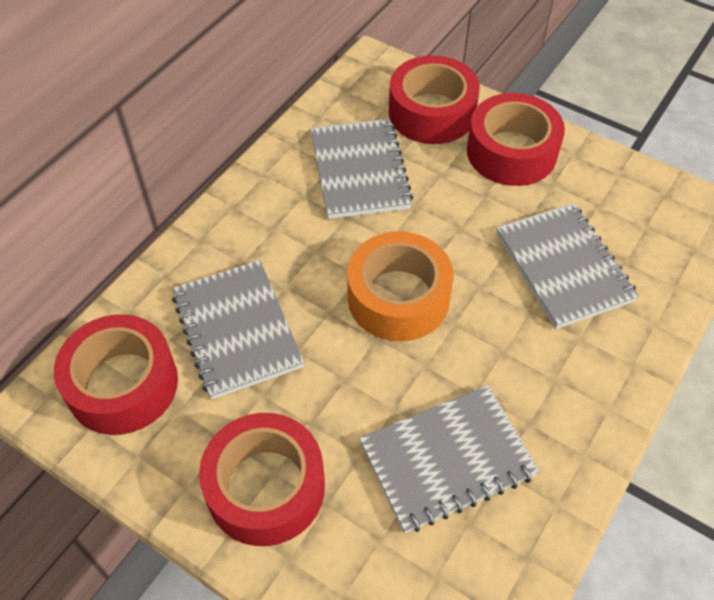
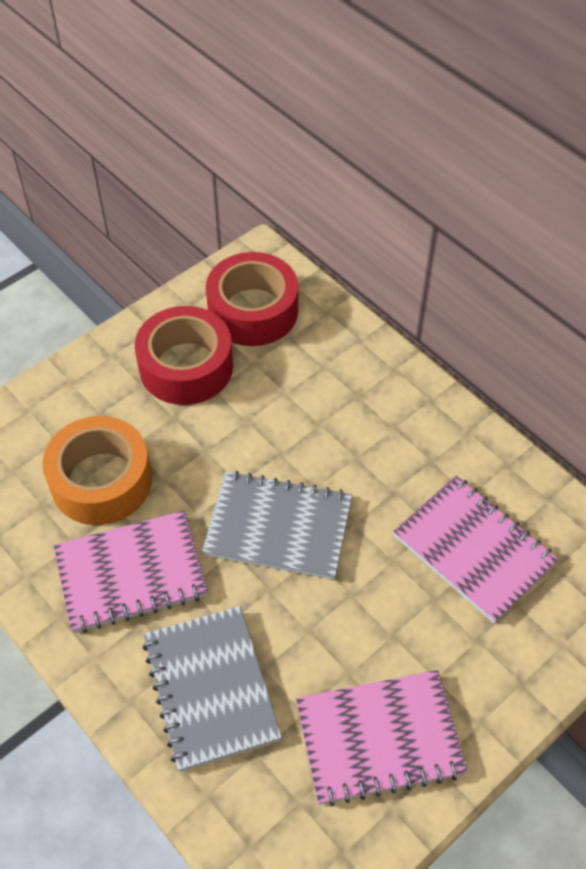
grey notebook: 4 -> 2
pink notebook: 0 -> 3
red tape: 4 -> 2

